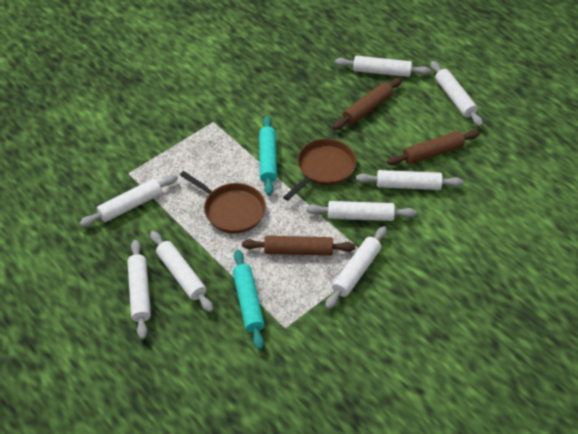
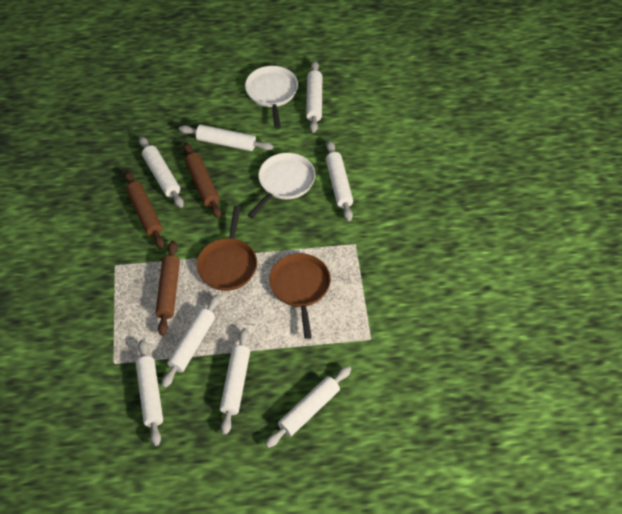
turquoise rolling pin: 2 -> 0
white pan: 0 -> 2

